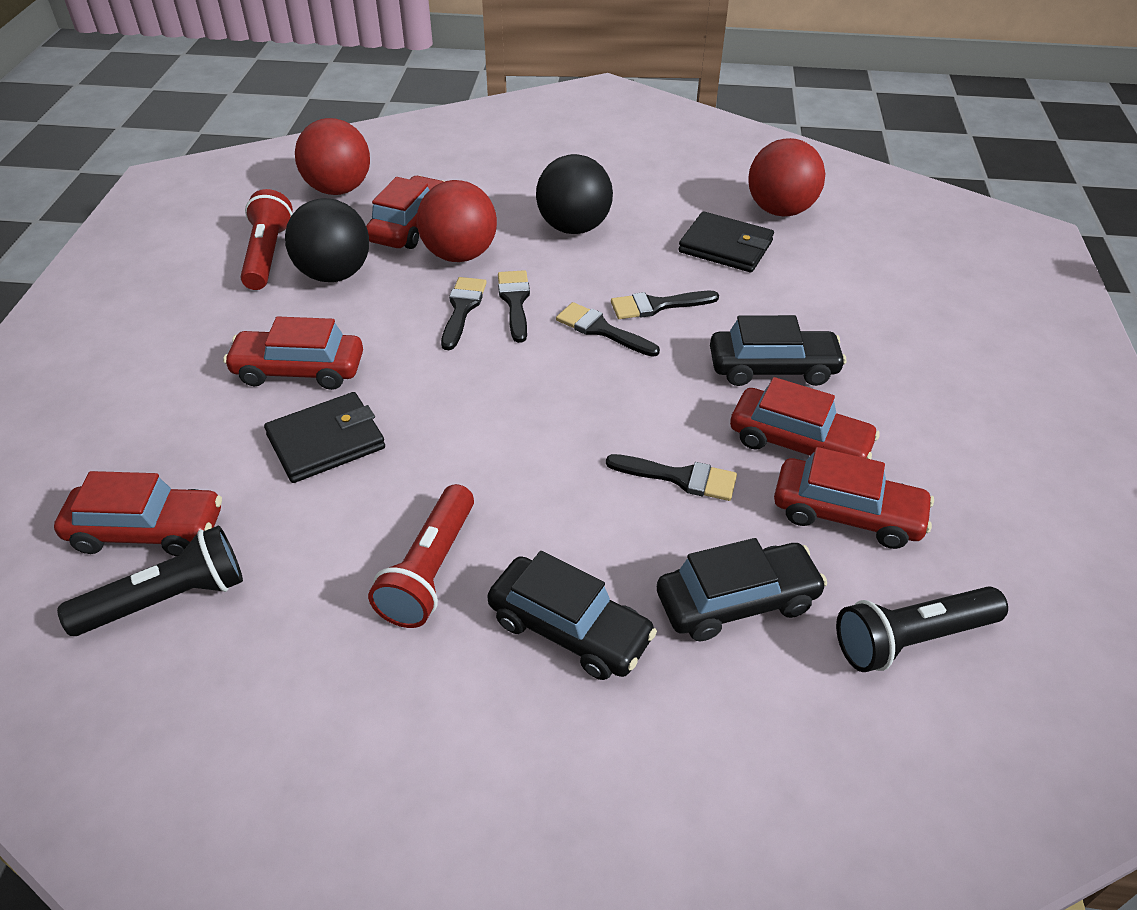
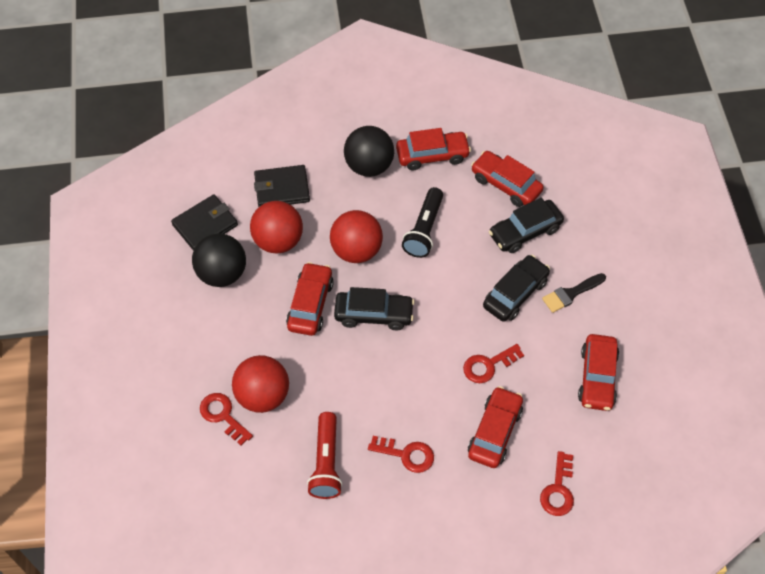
black brush: 5 -> 1
black flashlight: 2 -> 1
red flashlight: 2 -> 1
red key: 0 -> 4

